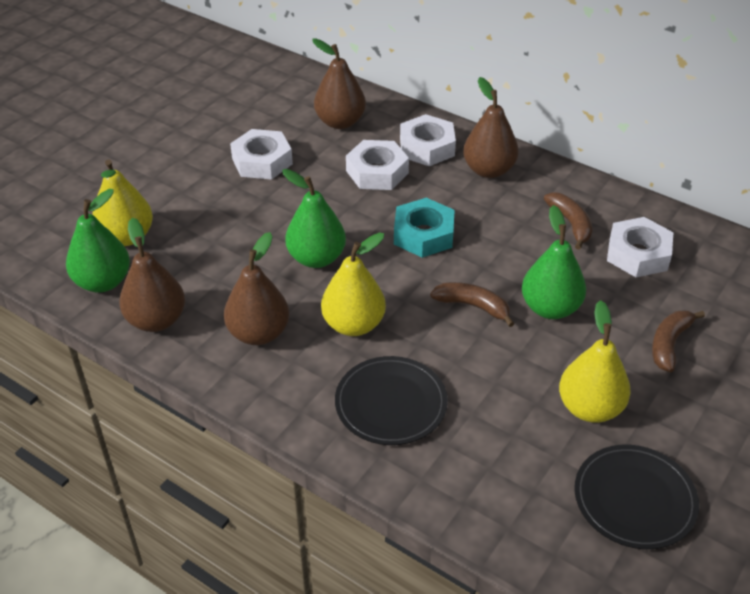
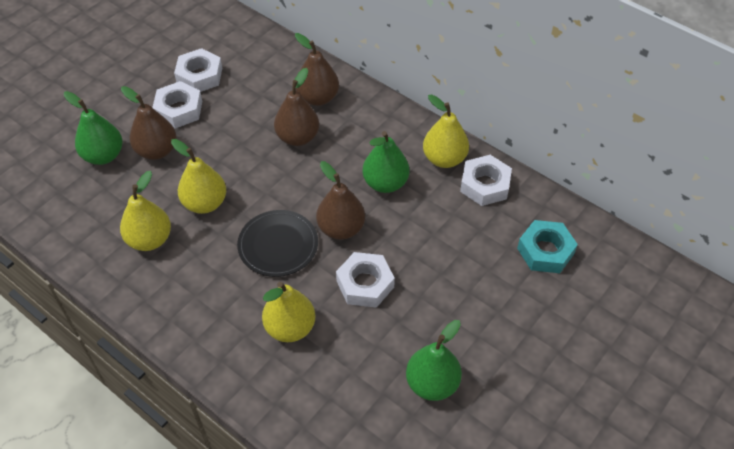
black plate: 2 -> 1
brown banana: 3 -> 0
yellow pear: 3 -> 4

